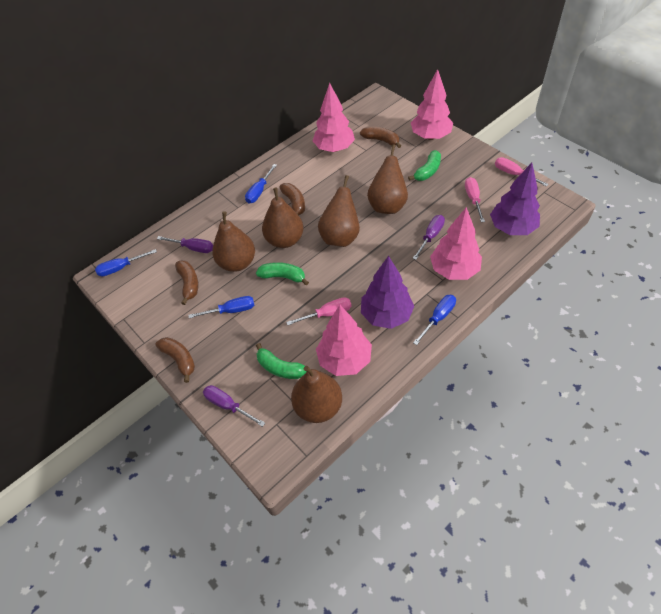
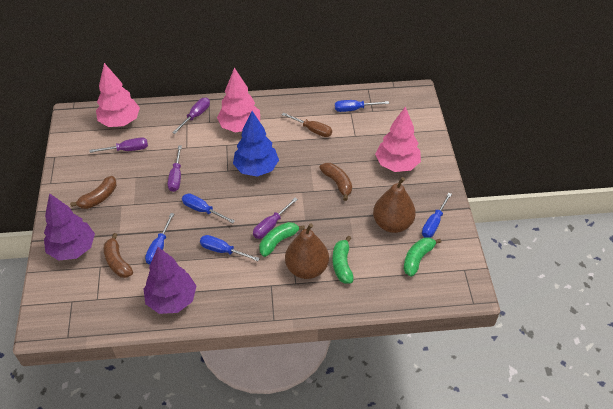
blue screwdriver: 4 -> 5
blue tree: 0 -> 1
brown banana: 4 -> 3
brown pear: 5 -> 2
brown screwdriver: 0 -> 1
pink screwdriver: 3 -> 0
pink tree: 4 -> 3
purple screwdriver: 3 -> 4

